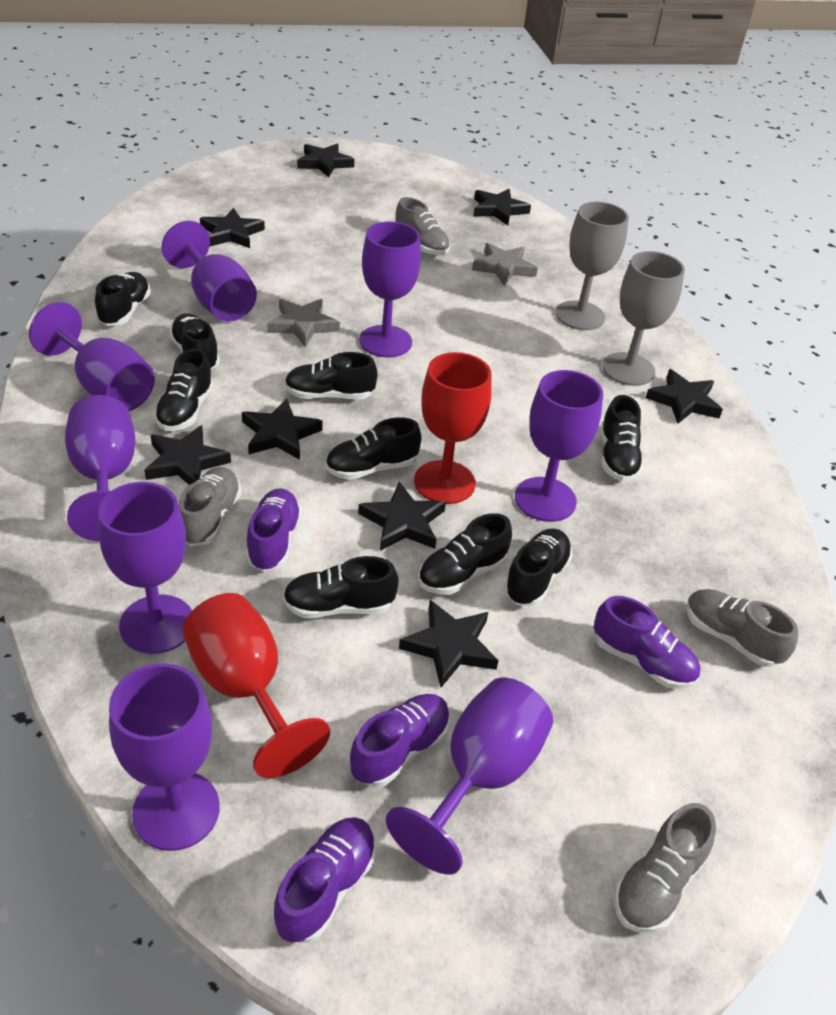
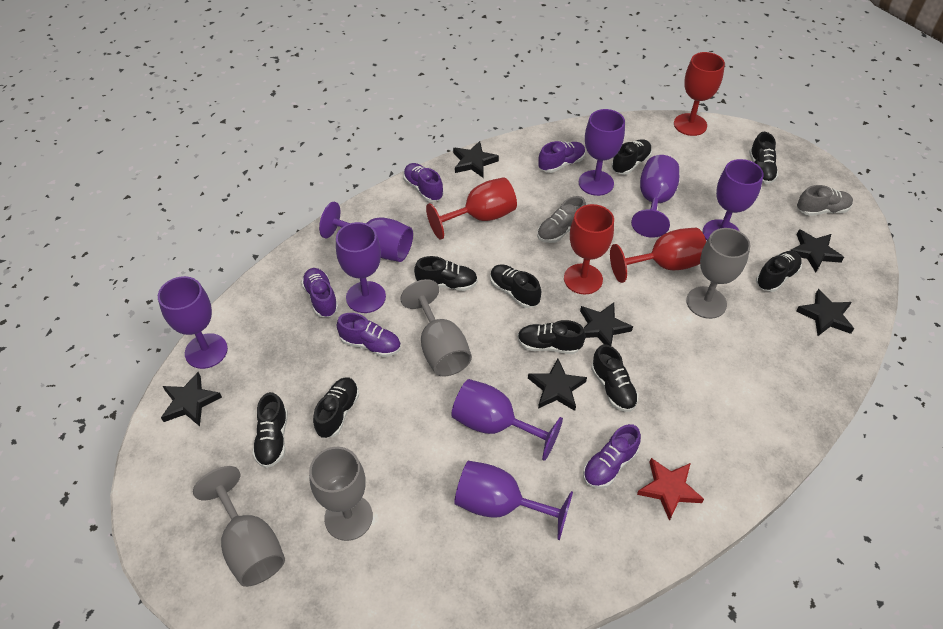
black star: 8 -> 6
grey goblet: 2 -> 4
grey shoe: 4 -> 2
grey star: 2 -> 0
purple shoe: 4 -> 5
red goblet: 2 -> 4
red star: 0 -> 1

